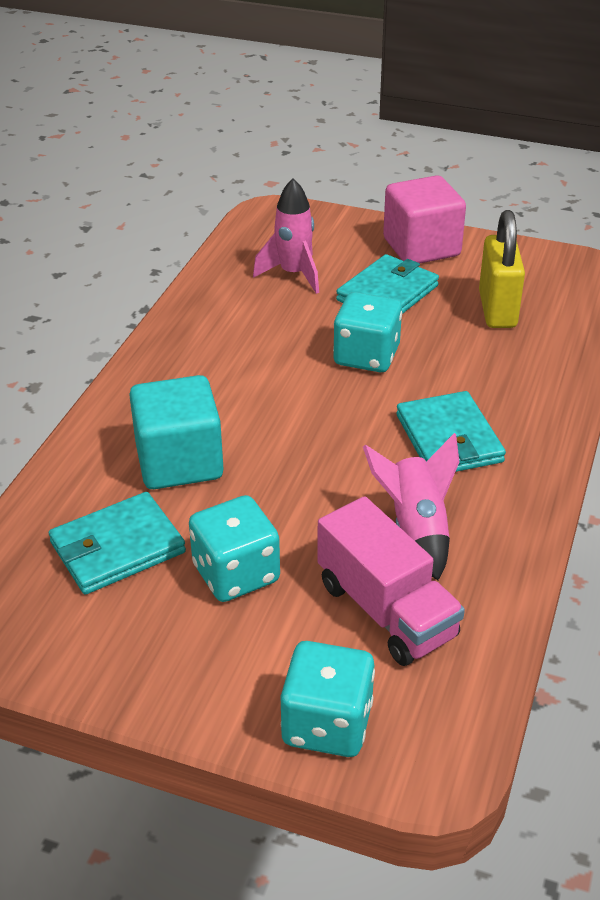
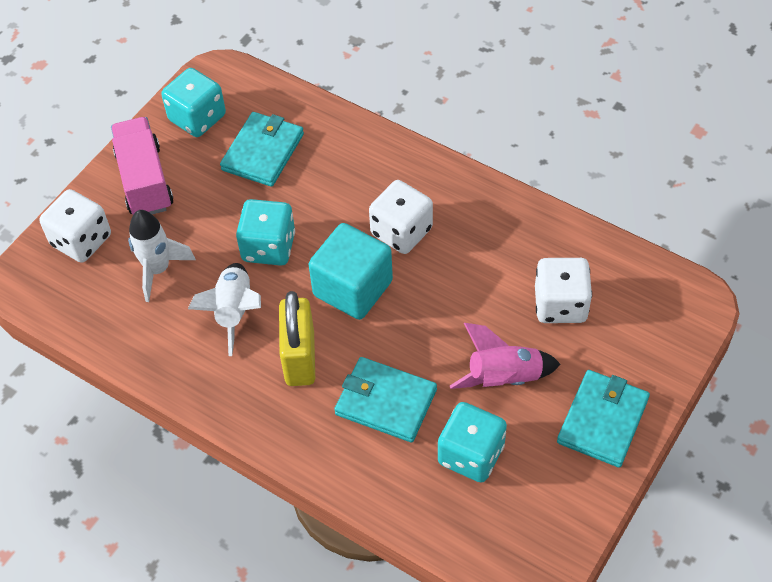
pink cube: 1 -> 0
pink rocket: 2 -> 1
white dice: 0 -> 3
white rocket: 0 -> 2

